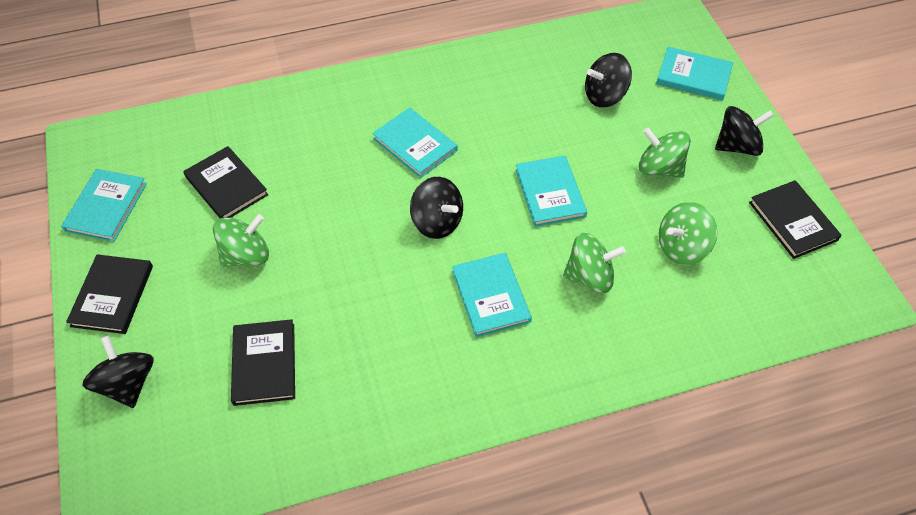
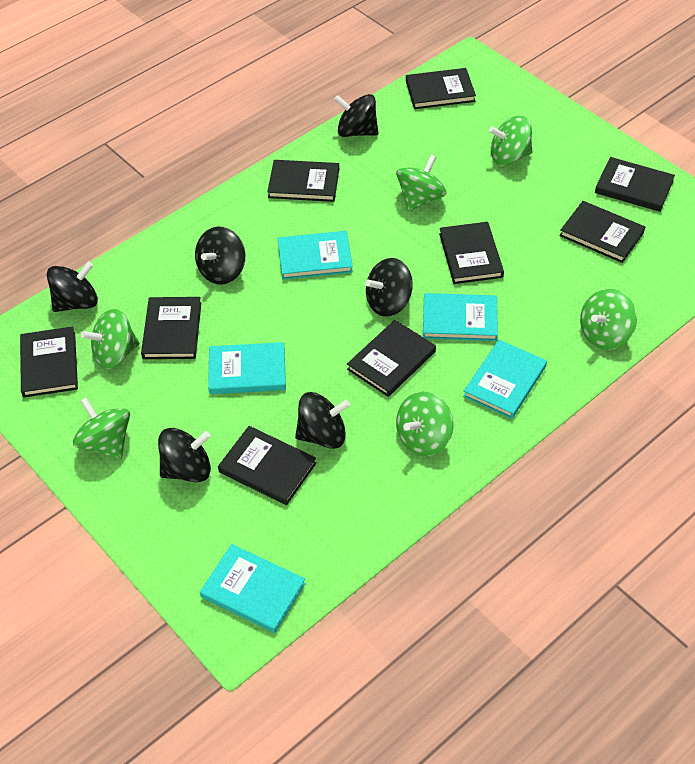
black book: 4 -> 9
black spinning top: 4 -> 6
green spinning top: 4 -> 6

